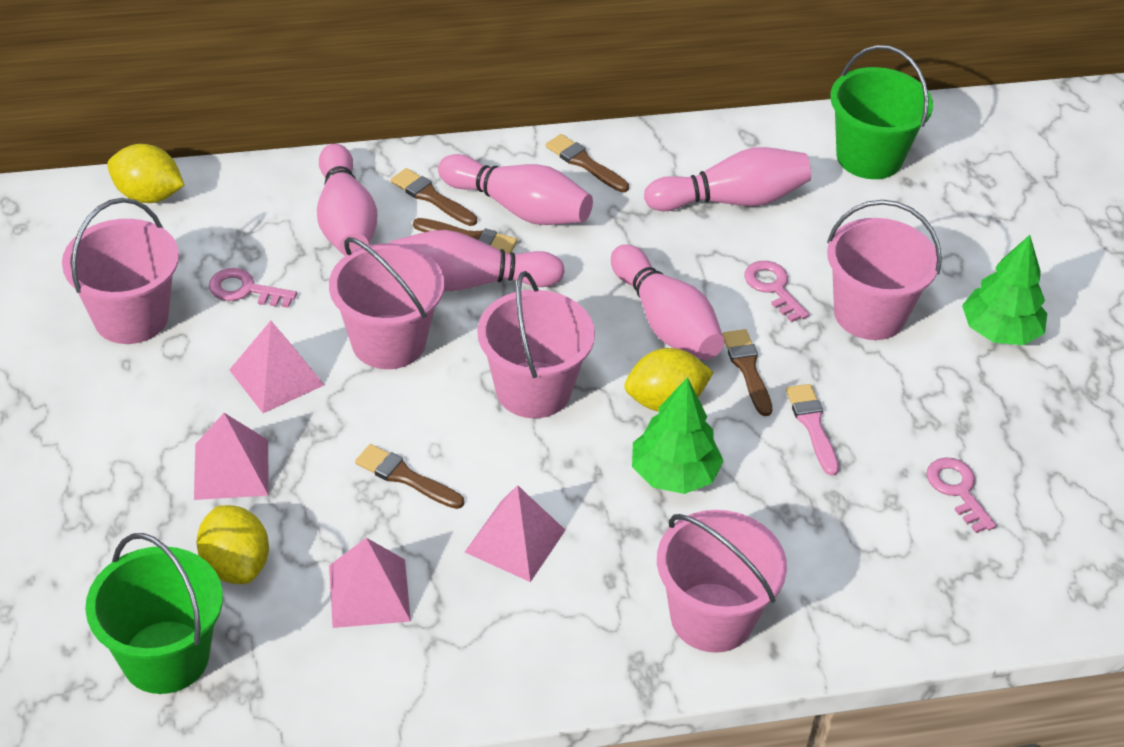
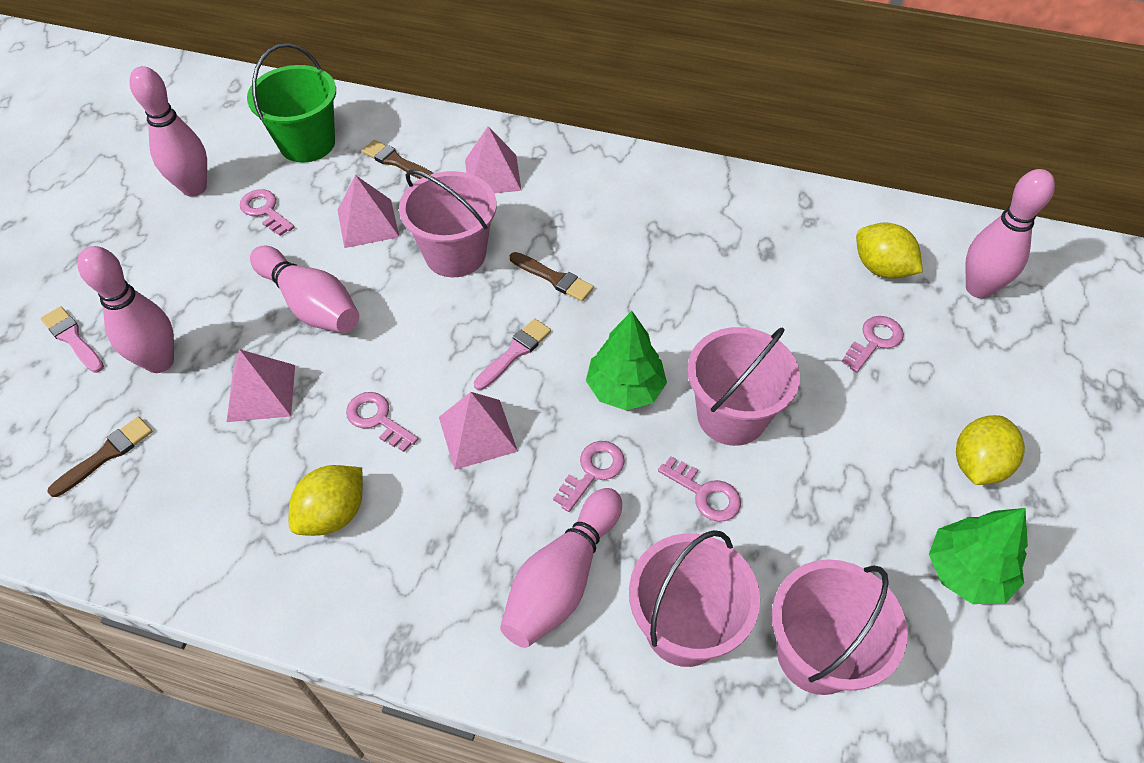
brown brush: 5 -> 3
green bucket: 2 -> 1
pink brush: 1 -> 2
pink bucket: 5 -> 4
pink key: 3 -> 5

